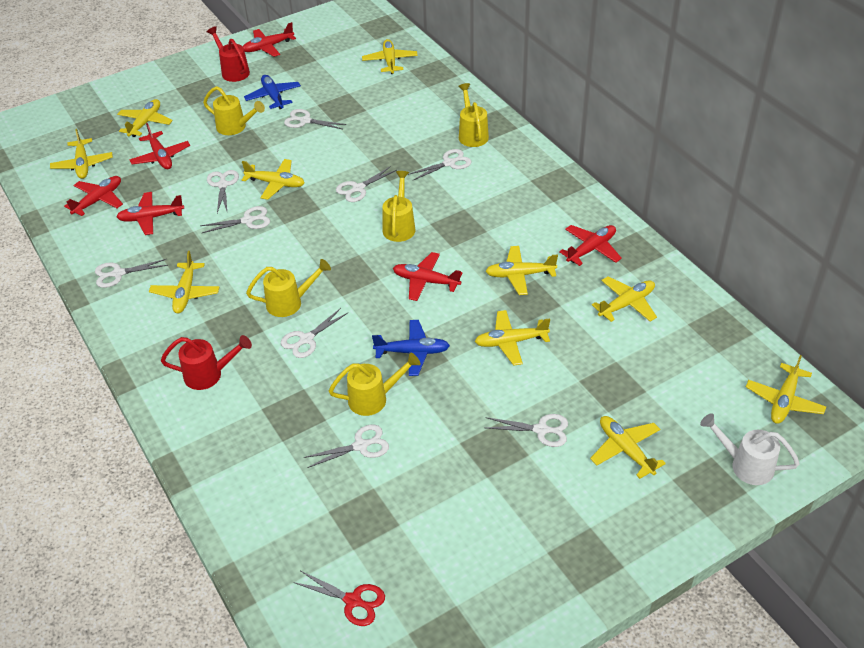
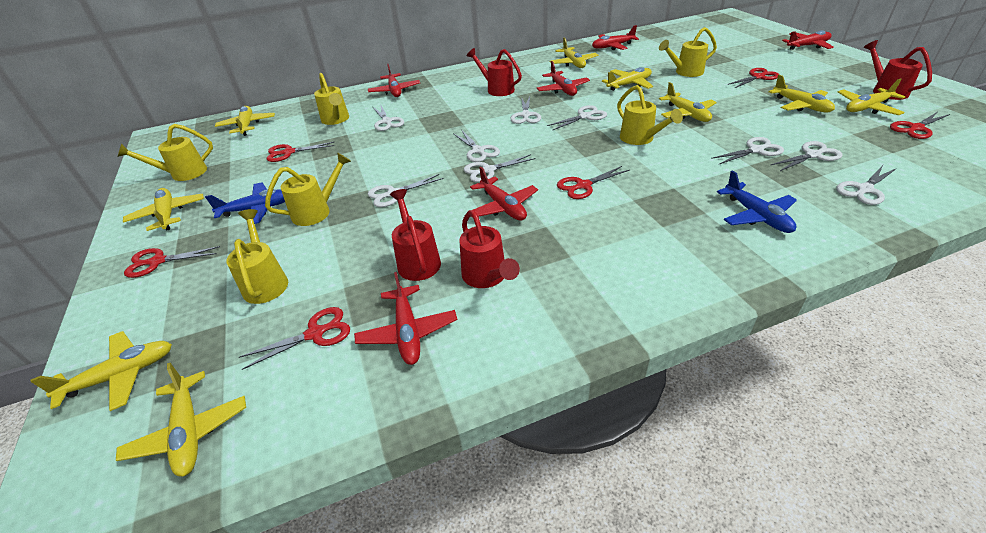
red scissors: 1 -> 6
red watering can: 2 -> 4
white watering can: 1 -> 0
yellow plane: 10 -> 9
yellow watering can: 5 -> 6

